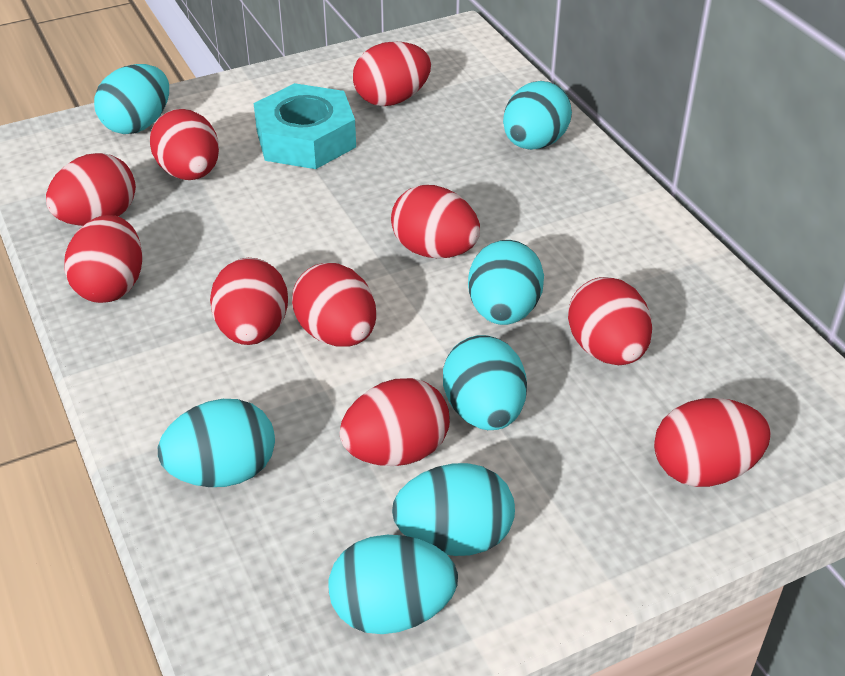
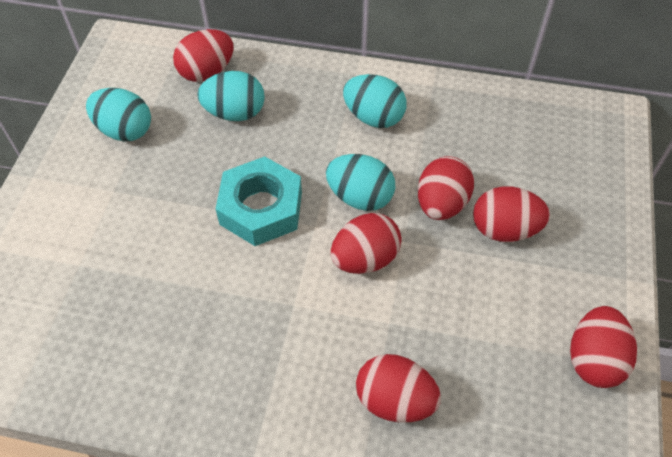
red egg: 10 -> 6
turquoise egg: 7 -> 4

